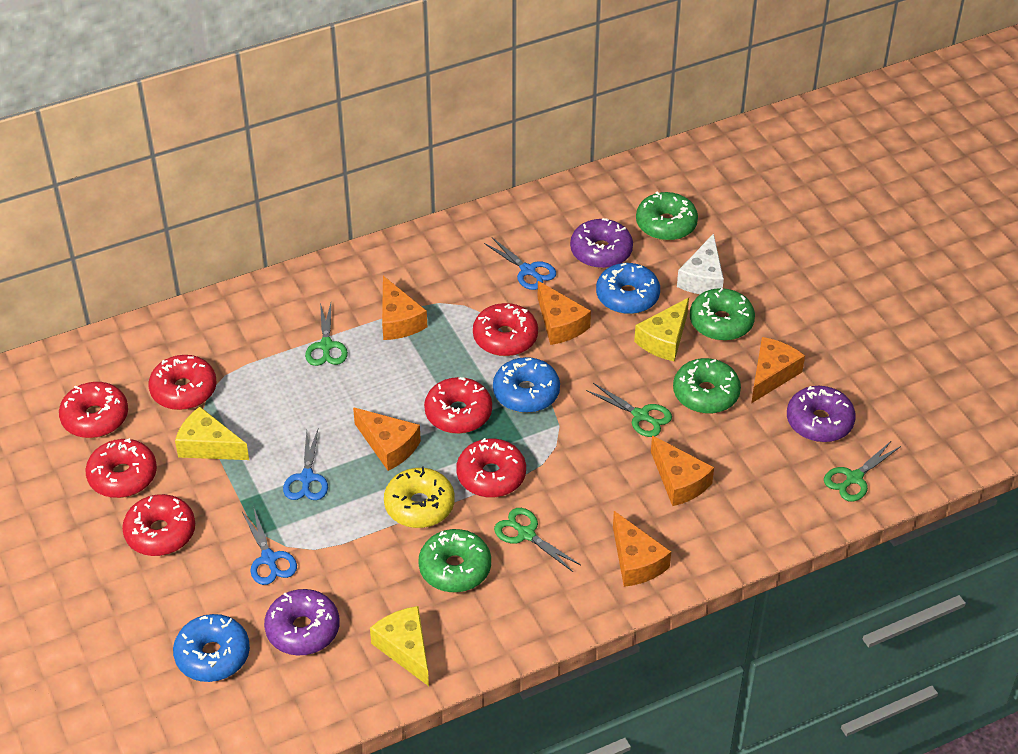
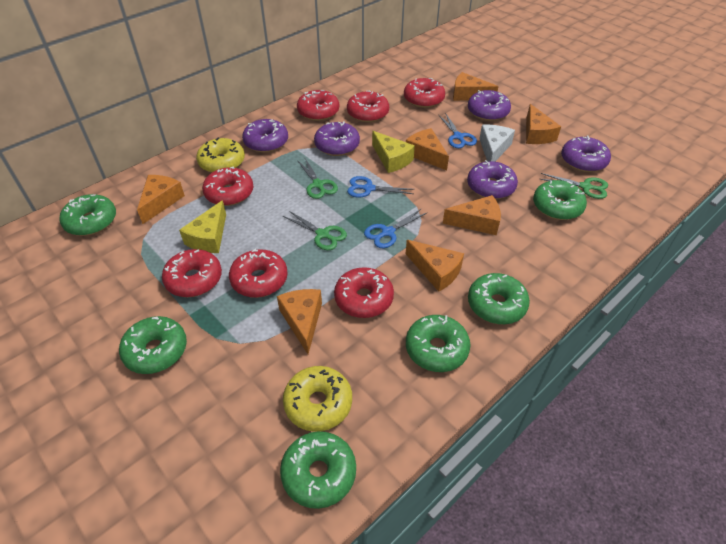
blue donut: 3 -> 0
green donut: 4 -> 6
green scissors: 4 -> 3
orange cheese: 6 -> 7
purple donut: 3 -> 5
yellow cheese: 3 -> 2
yellow donut: 1 -> 2

